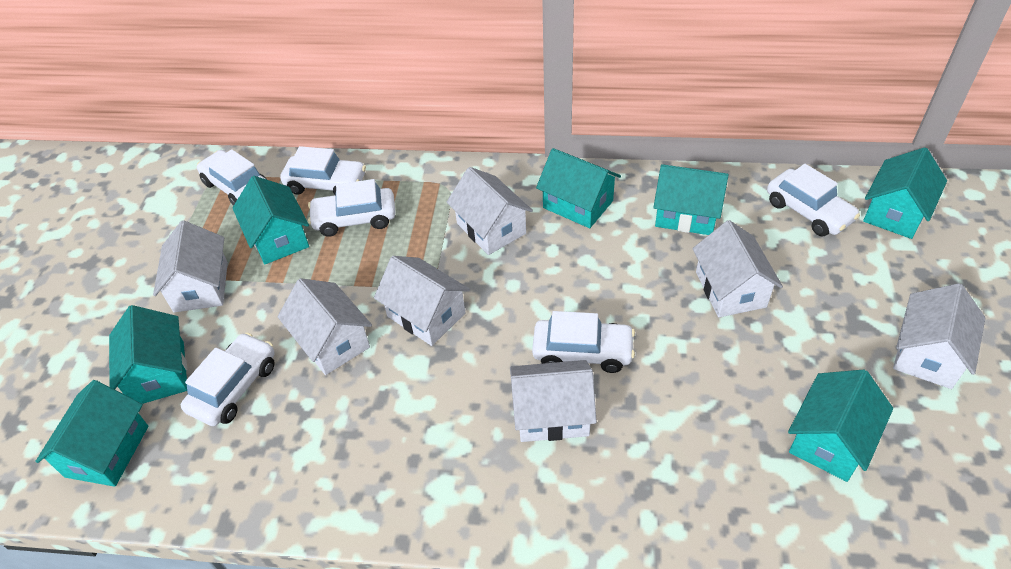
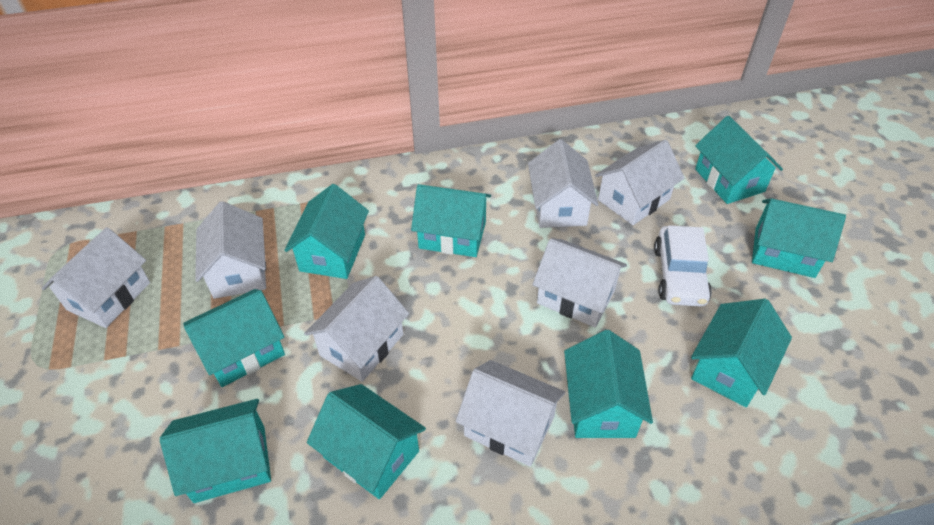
turquoise house: 7 -> 9
white car: 6 -> 1

